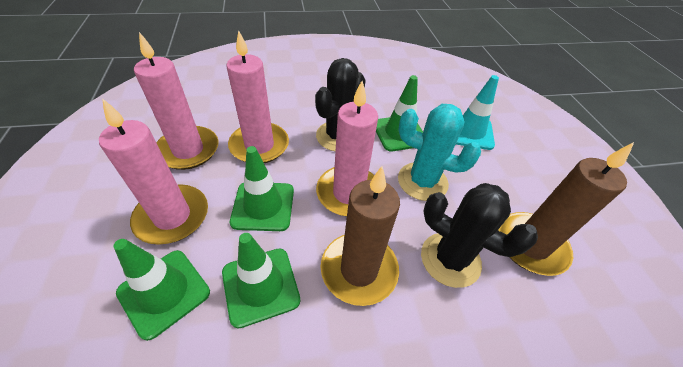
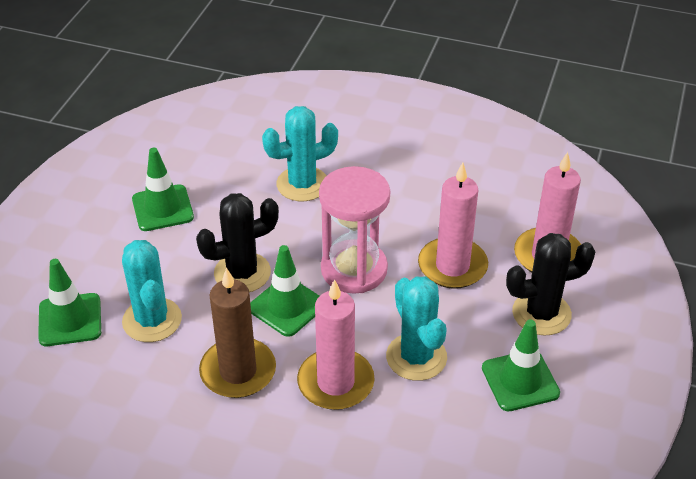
brown candle: 2 -> 1
pink candle: 4 -> 3
pink hourglass: 0 -> 1
turquoise cactus: 1 -> 3
turquoise traffic cone: 1 -> 0

